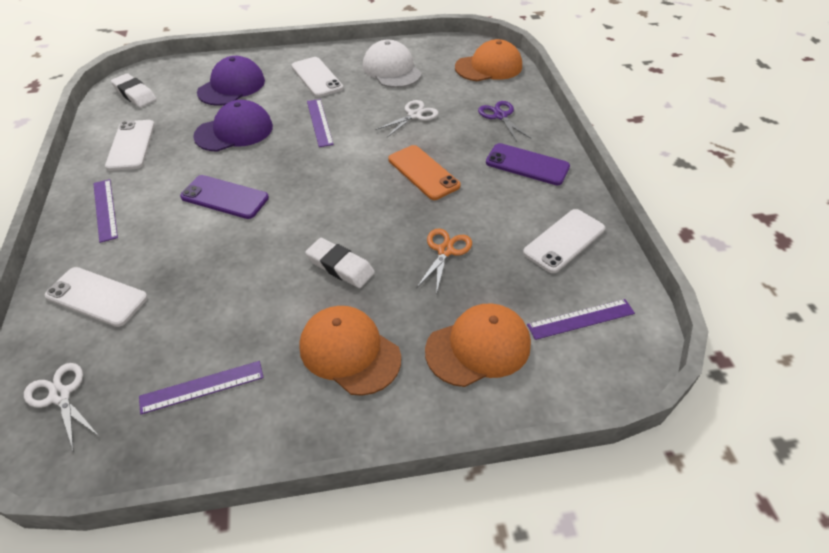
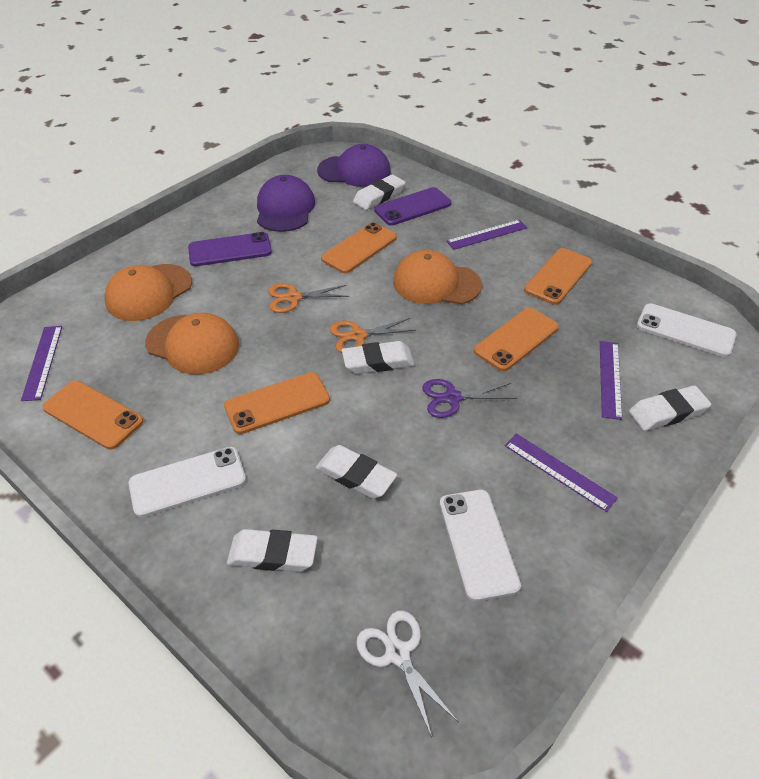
orange phone: 1 -> 5
orange scissors: 1 -> 2
white cap: 1 -> 0
white eraser: 2 -> 5
white phone: 4 -> 3
white scissors: 2 -> 1

